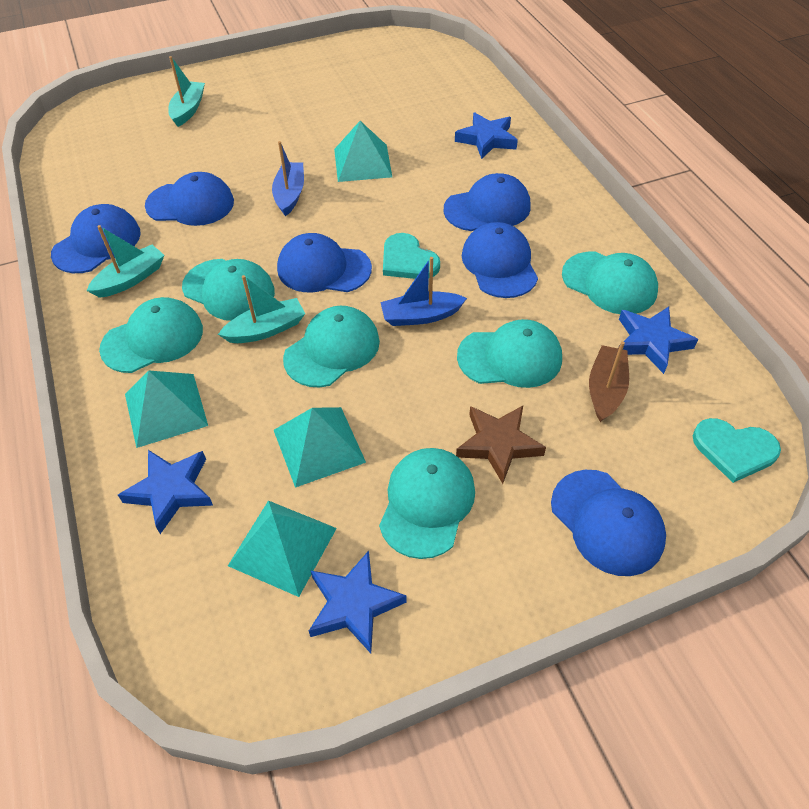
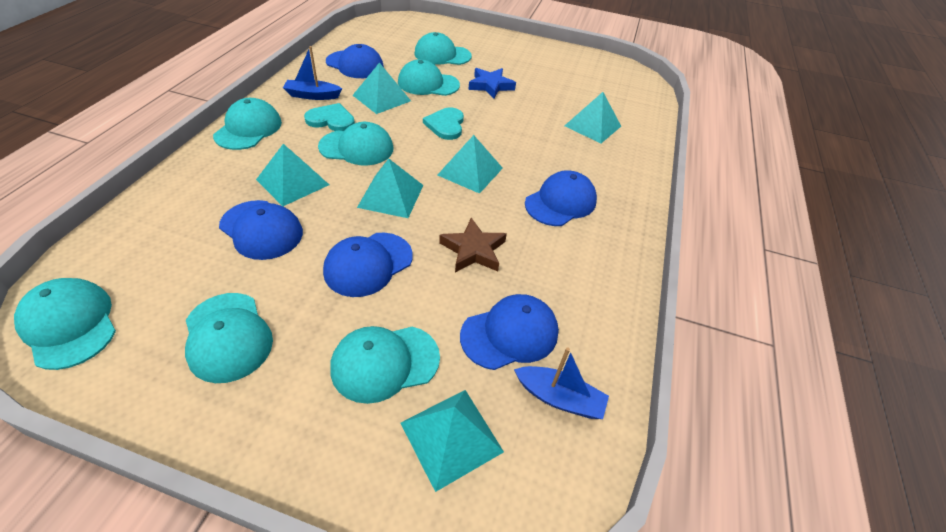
blue cap: 6 -> 5
blue star: 4 -> 1
brown boat: 1 -> 0
turquoise boat: 3 -> 0
turquoise cap: 6 -> 7
turquoise pyramid: 4 -> 6

